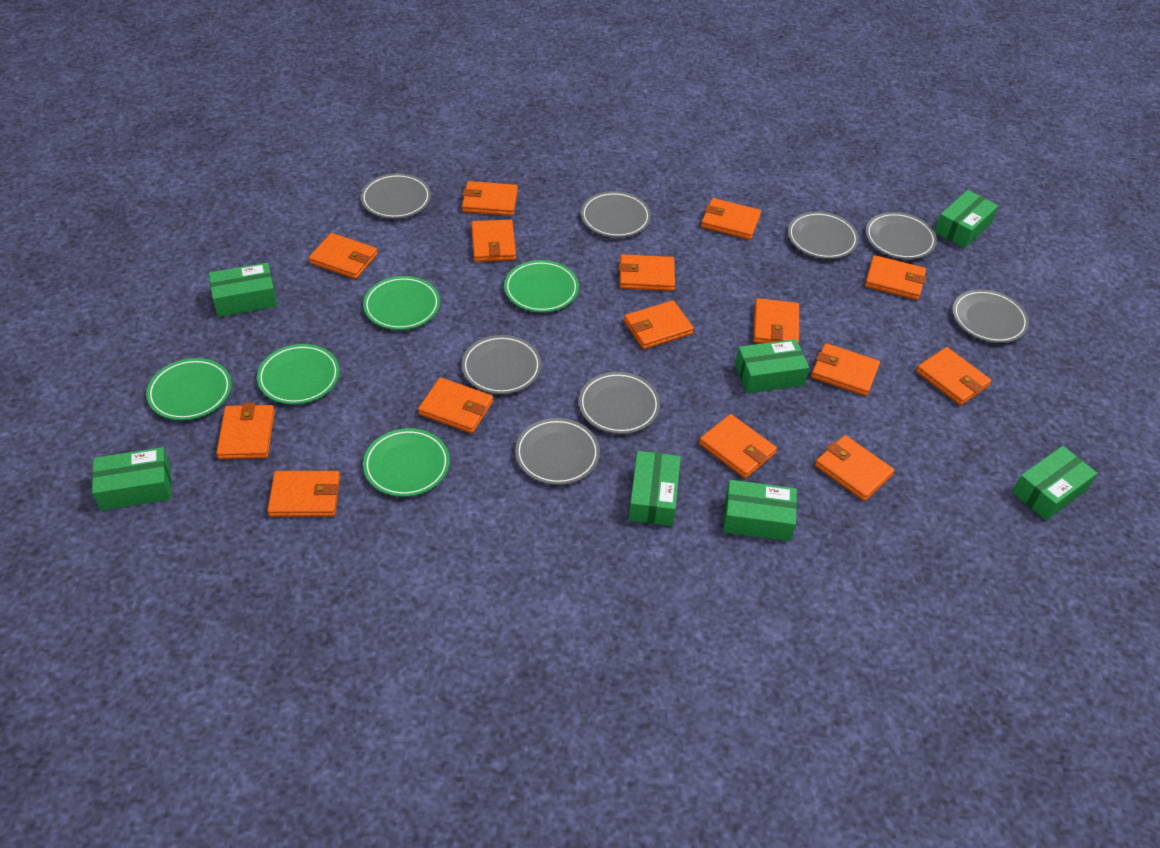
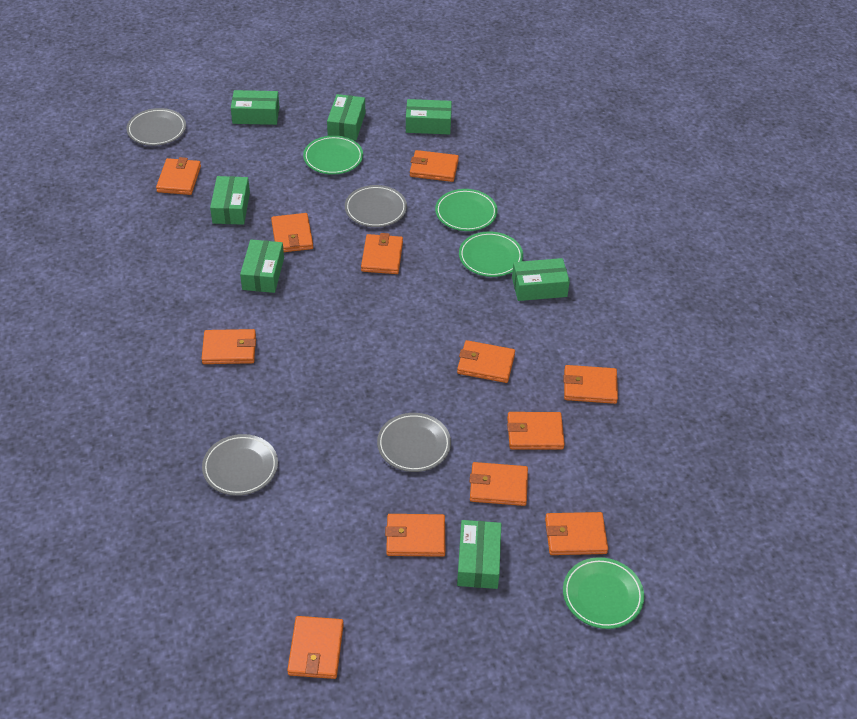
green plate: 5 -> 4
grey plate: 8 -> 4
orange wallet: 15 -> 12

